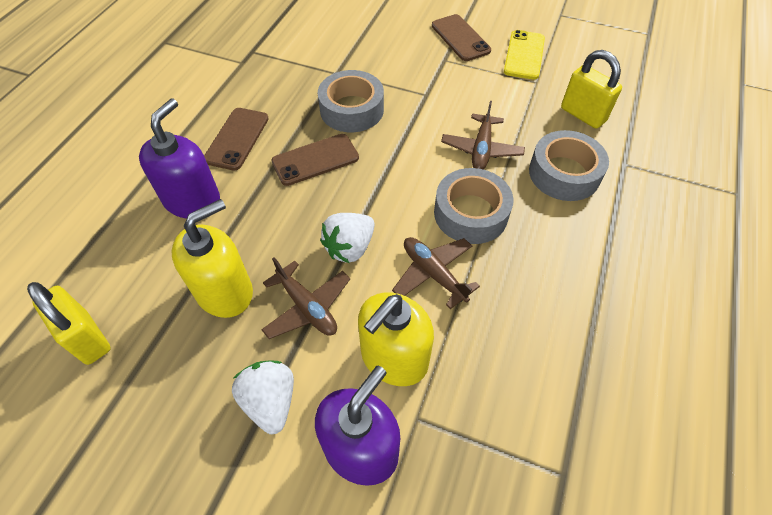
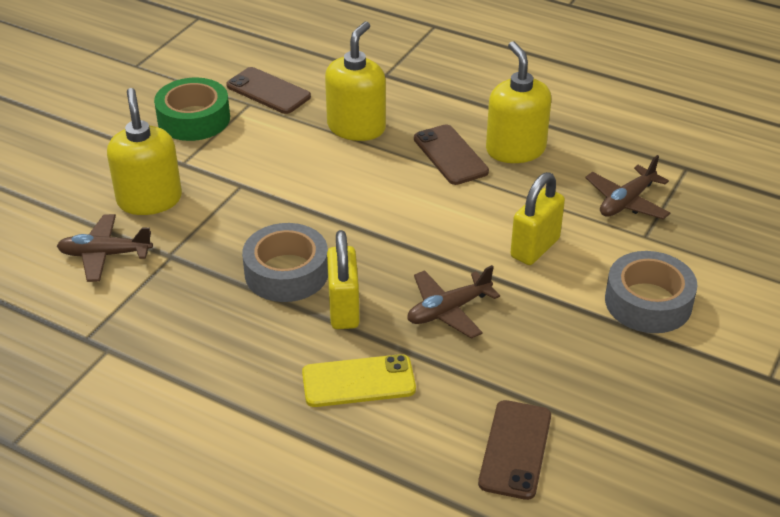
green tape: 0 -> 1
grey tape: 3 -> 2
purple soap dispenser: 2 -> 0
white strawberry: 2 -> 0
yellow soap dispenser: 2 -> 3

